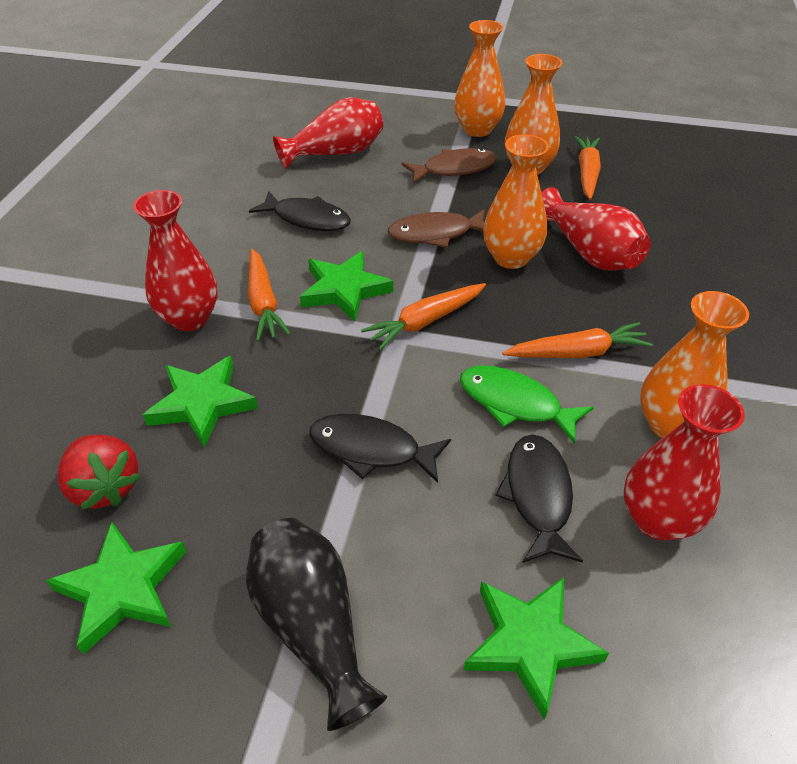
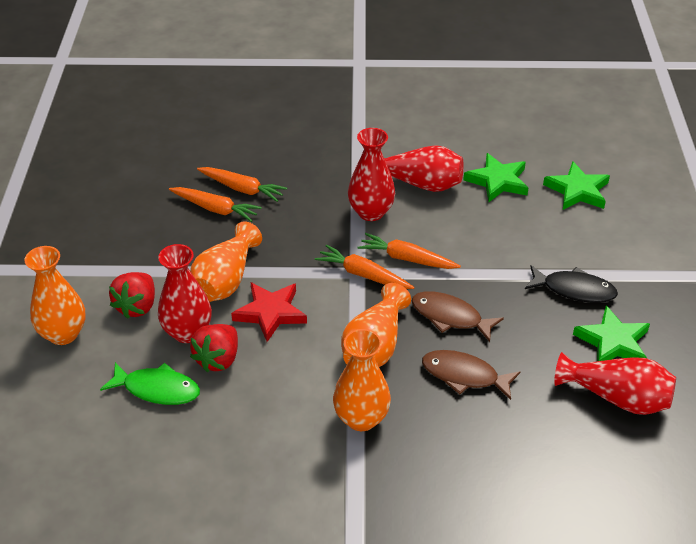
black fish: 3 -> 1
black vase: 1 -> 0
green star: 4 -> 3
red star: 0 -> 1
red strawberry: 1 -> 2

